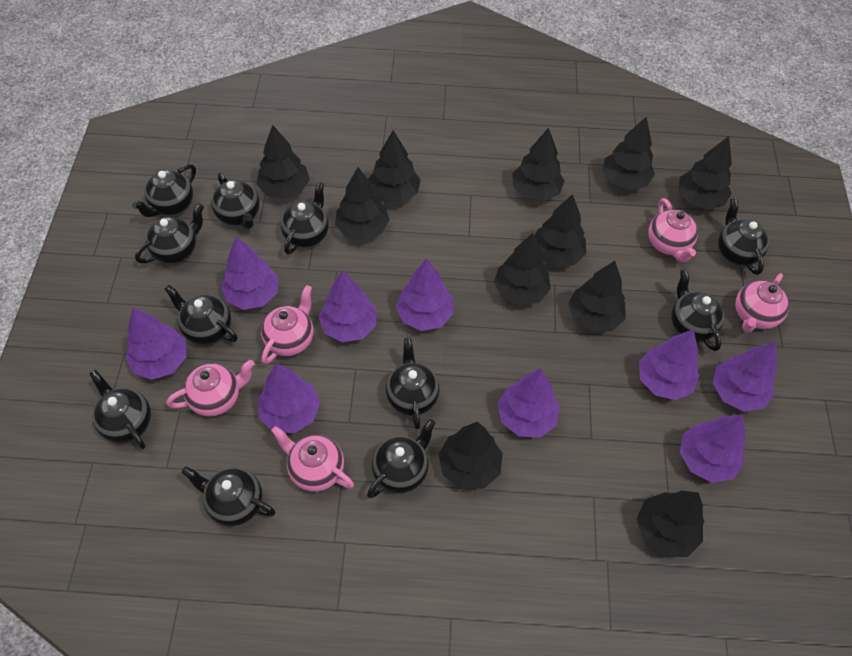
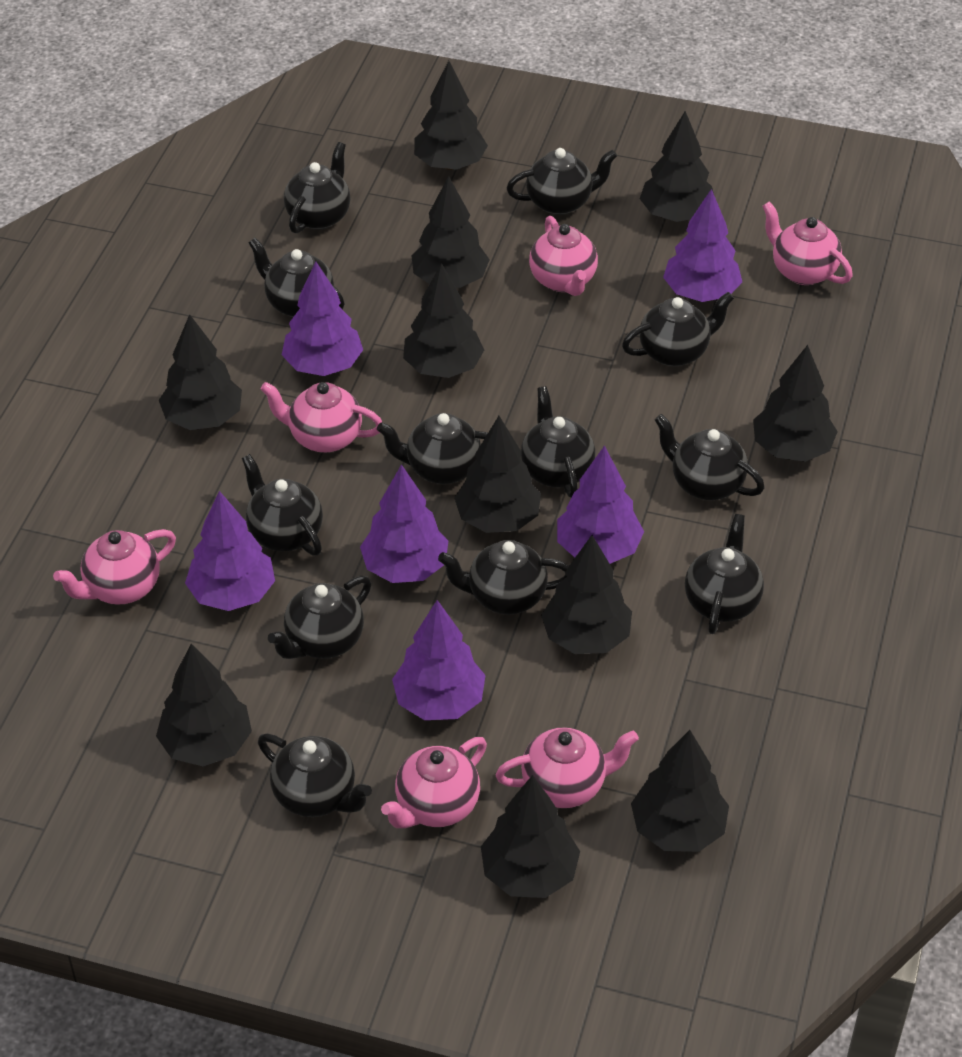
black teapot: 11 -> 12
pink teapot: 5 -> 6
purple tree: 9 -> 6

